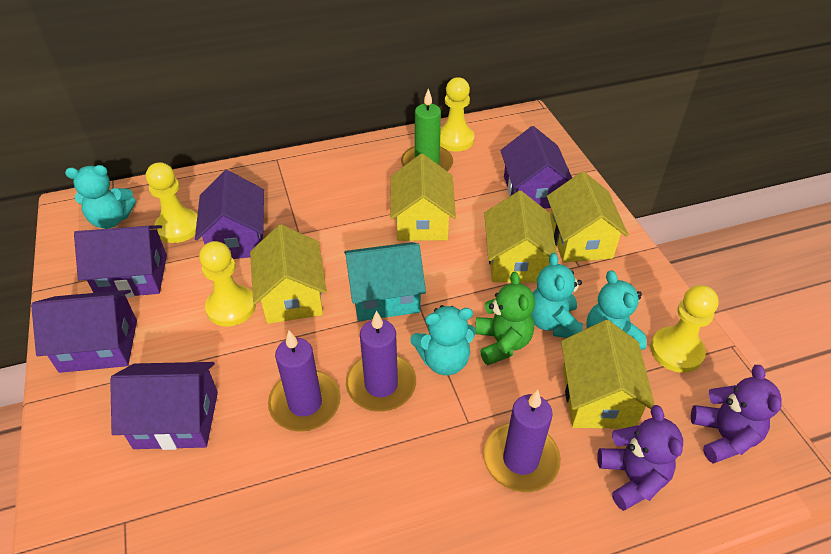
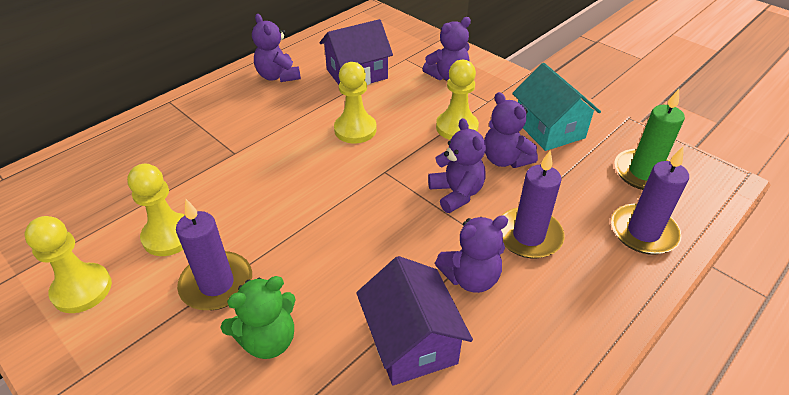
purple house: 5 -> 2
purple teddy bear: 2 -> 5
turquoise teddy bear: 4 -> 0
yellow house: 5 -> 0

